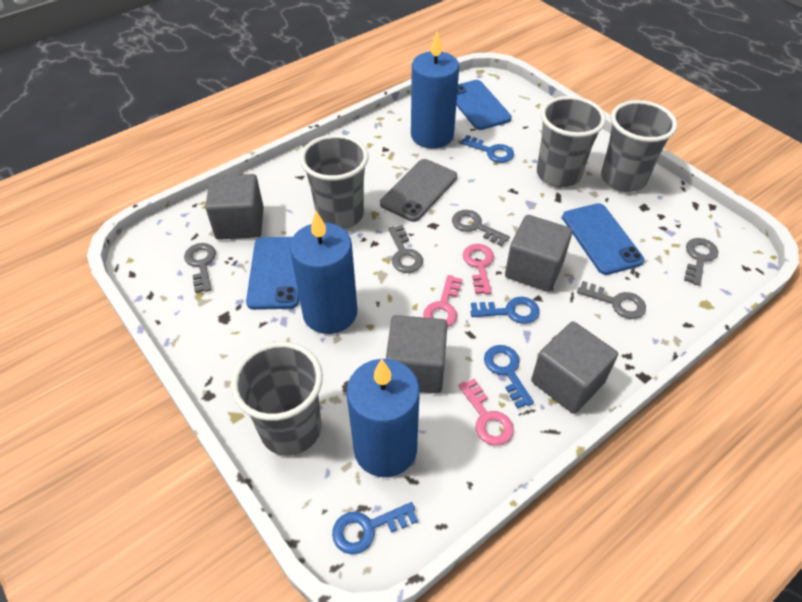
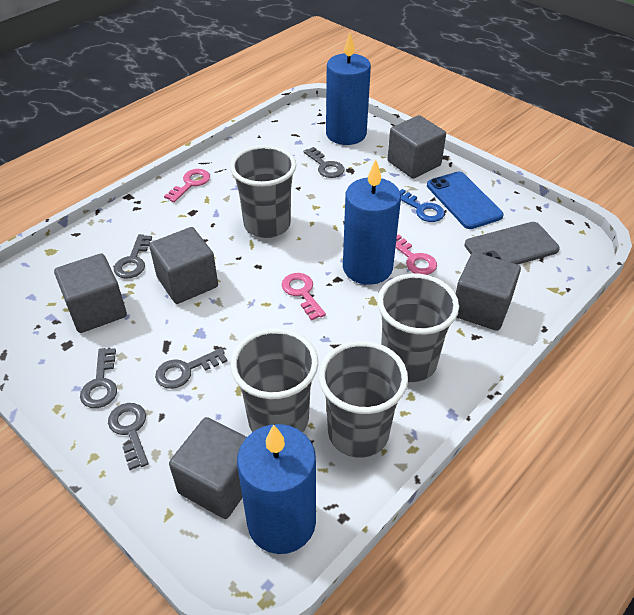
blue key: 4 -> 1
blue phone: 3 -> 1
grey cube: 4 -> 5

